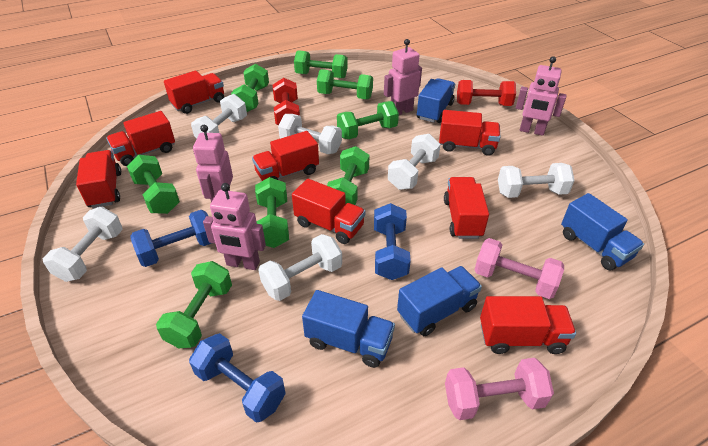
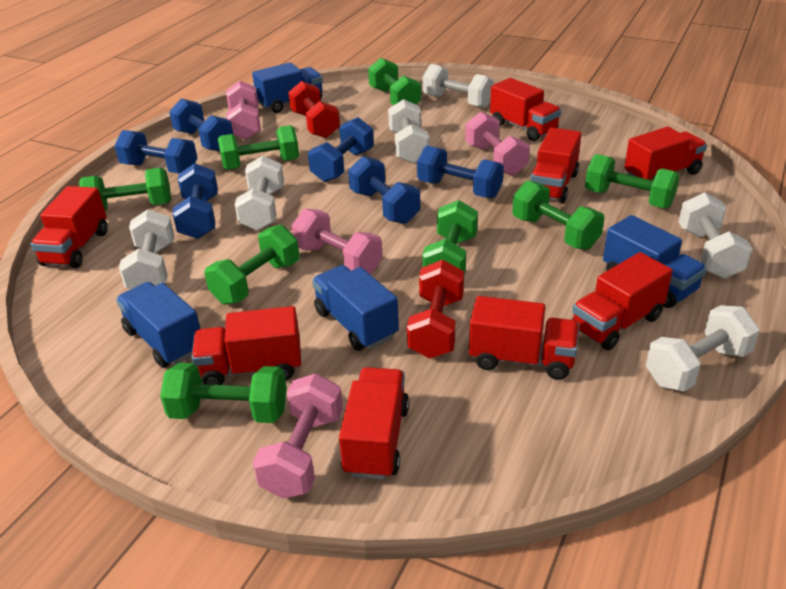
blue dumbbell: 3 -> 6
pink dumbbell: 2 -> 4
pink robot: 4 -> 0

